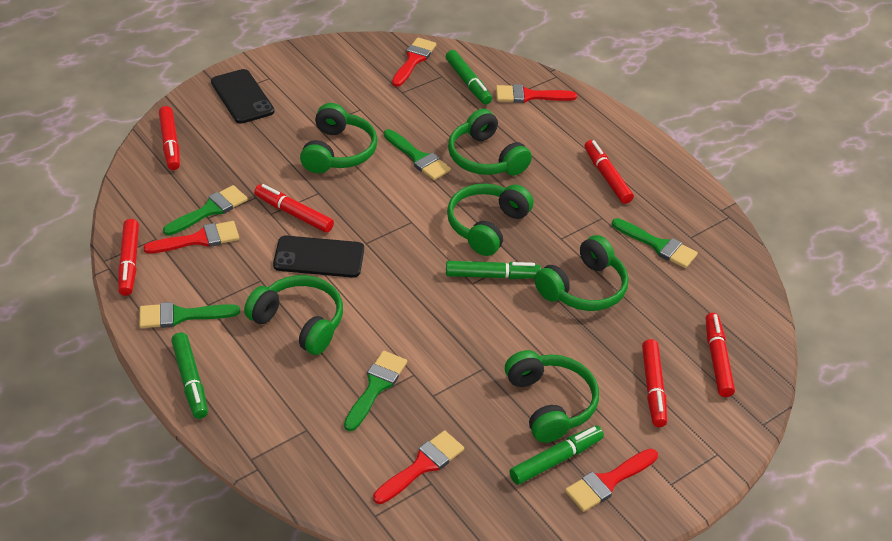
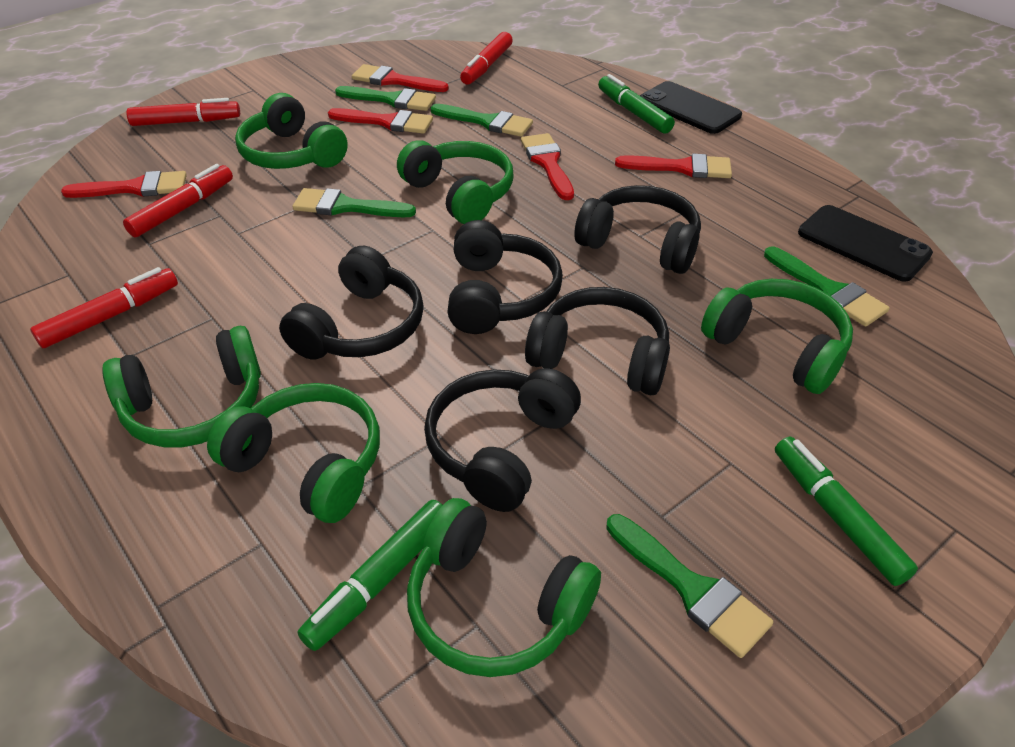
black headphones: 0 -> 5
green marker: 4 -> 3
red marker: 6 -> 4

